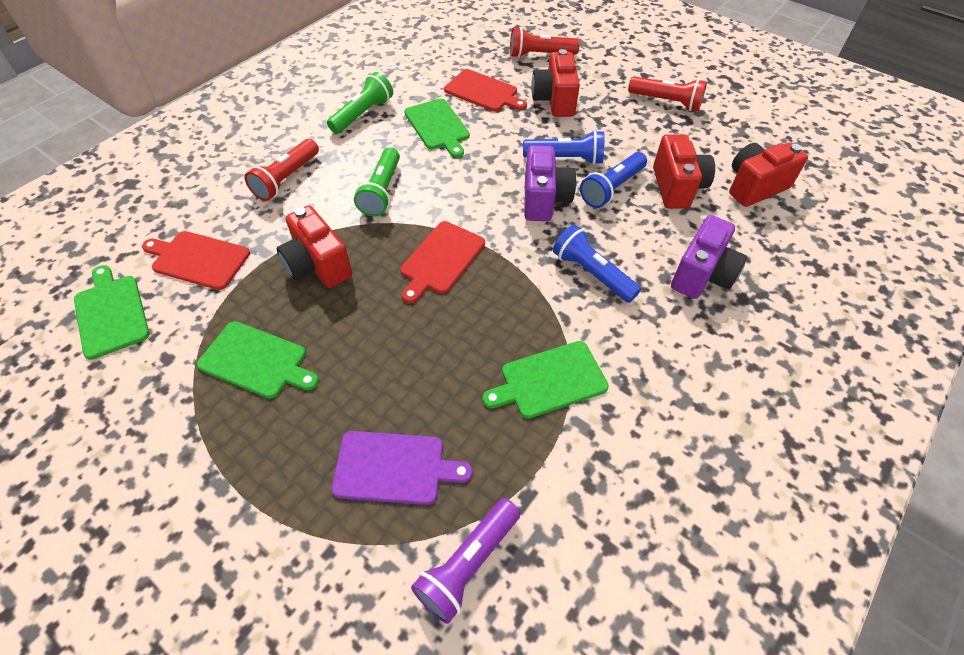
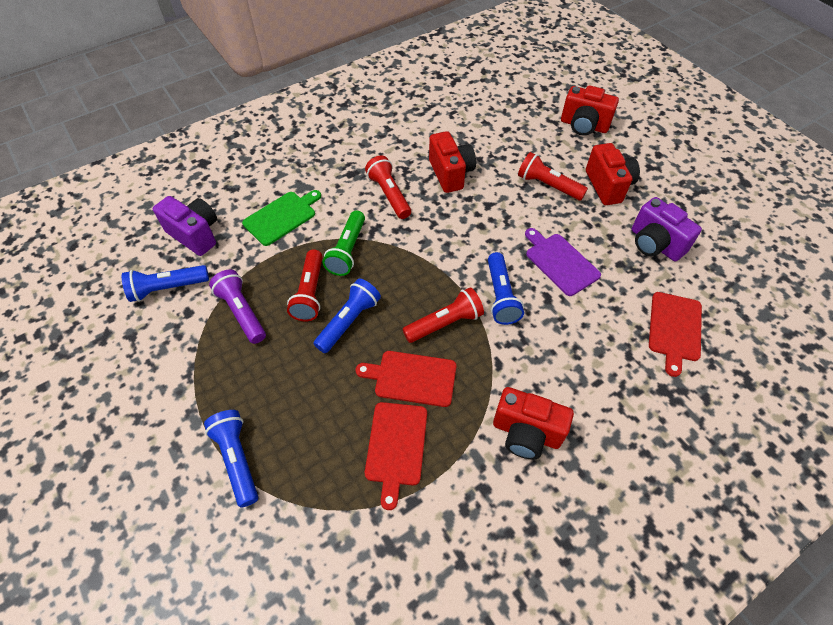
blue flashlight: 3 -> 4
green cutting board: 4 -> 1
green flashlight: 2 -> 1
red flashlight: 3 -> 4

